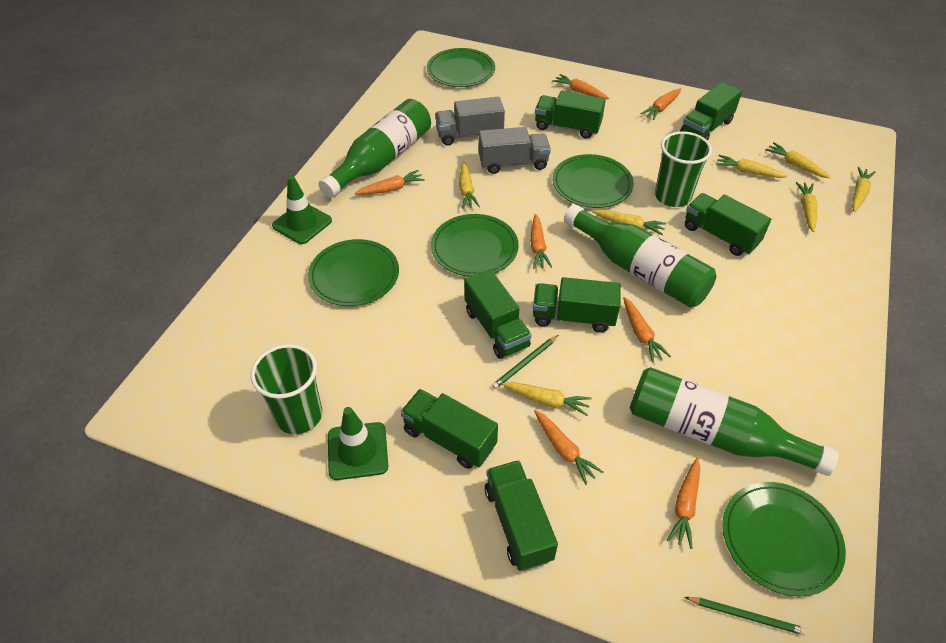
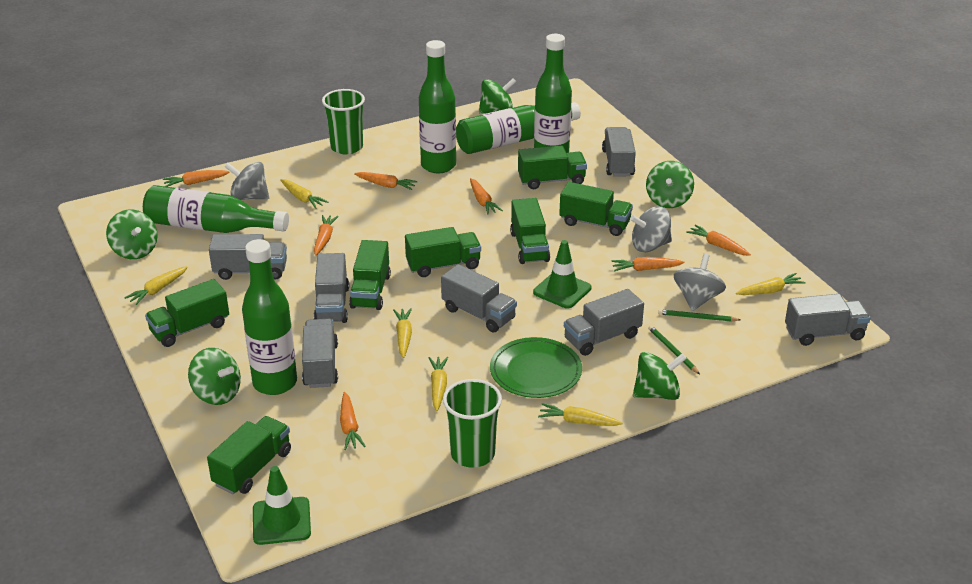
green bottle: 3 -> 5
green plate: 5 -> 1
green spinning top: 0 -> 5
grey spinning top: 0 -> 3
grey truck: 2 -> 7
yellow carrot: 7 -> 6

